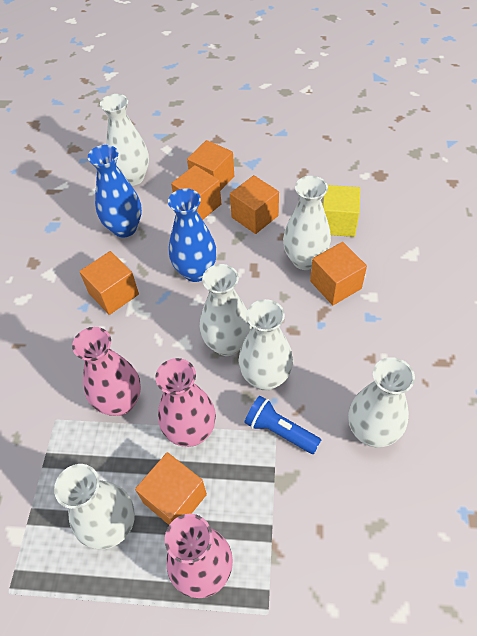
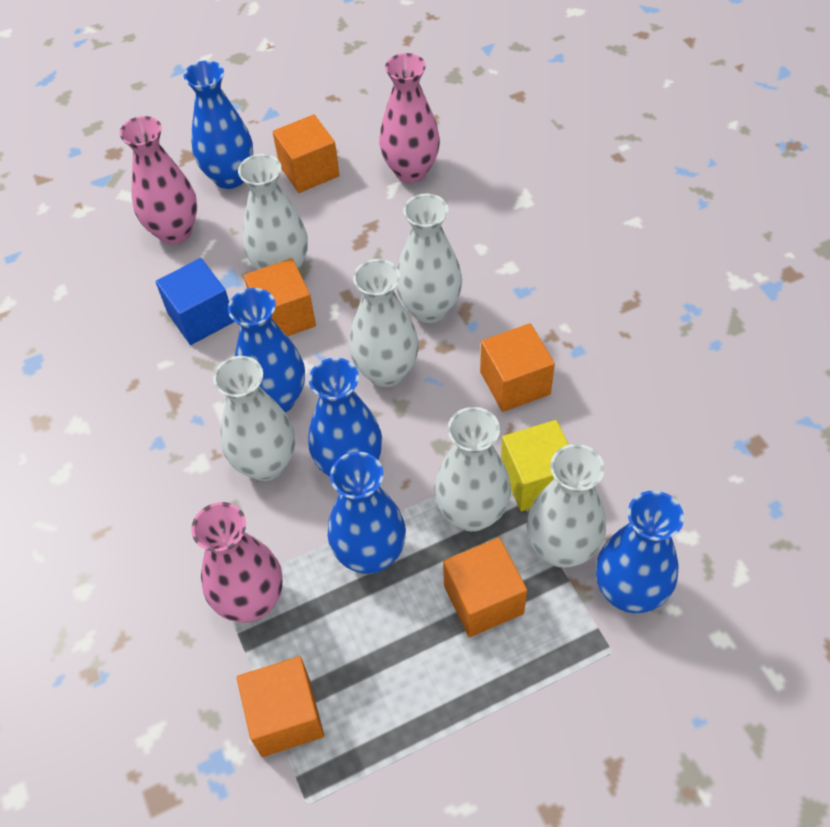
blue cube: 0 -> 1
blue flashlight: 1 -> 0
blue vase: 2 -> 5
orange cube: 6 -> 5

